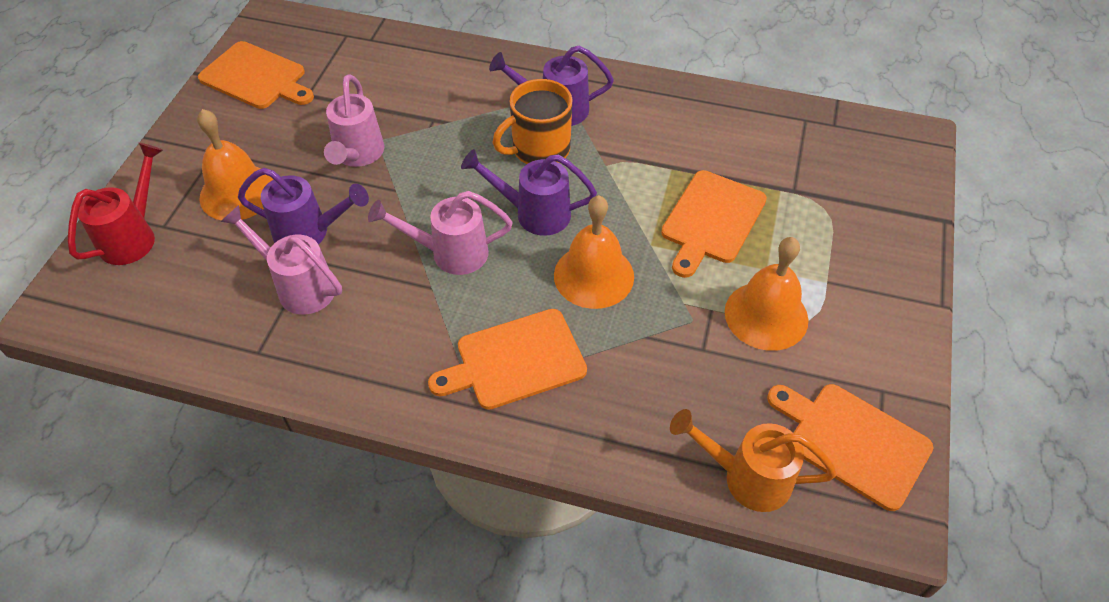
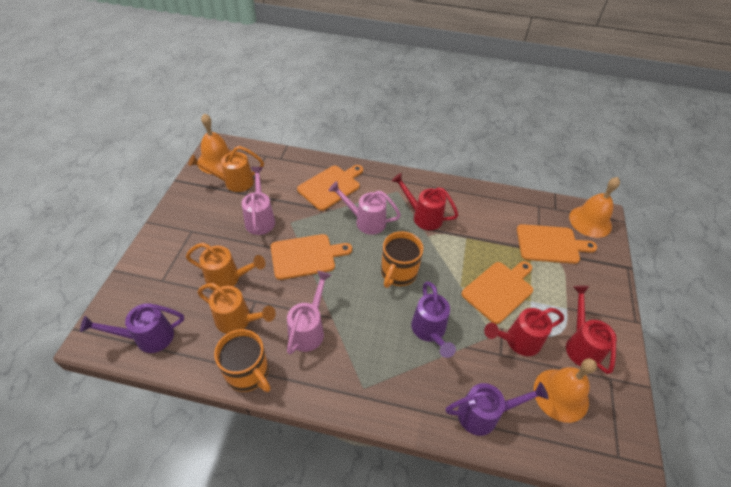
orange mug: 1 -> 2
orange watering can: 1 -> 3
red watering can: 1 -> 3

